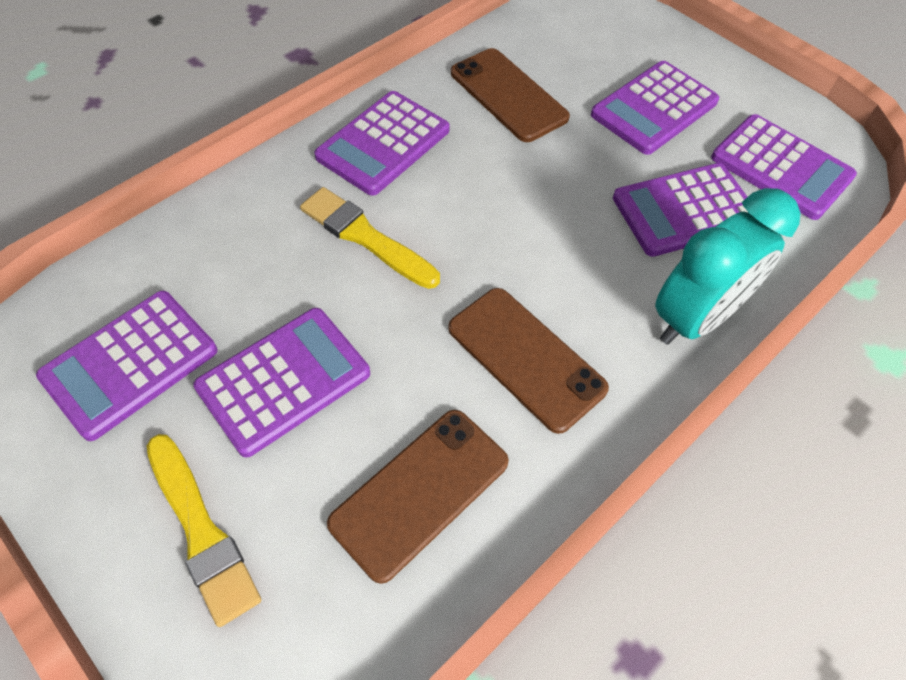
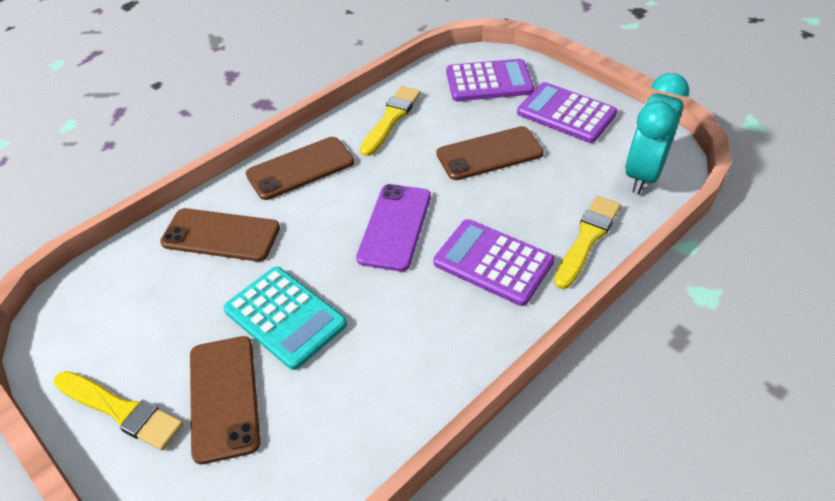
brown phone: 3 -> 4
purple calculator: 6 -> 3
purple phone: 0 -> 1
turquoise calculator: 0 -> 1
yellow brush: 2 -> 3

